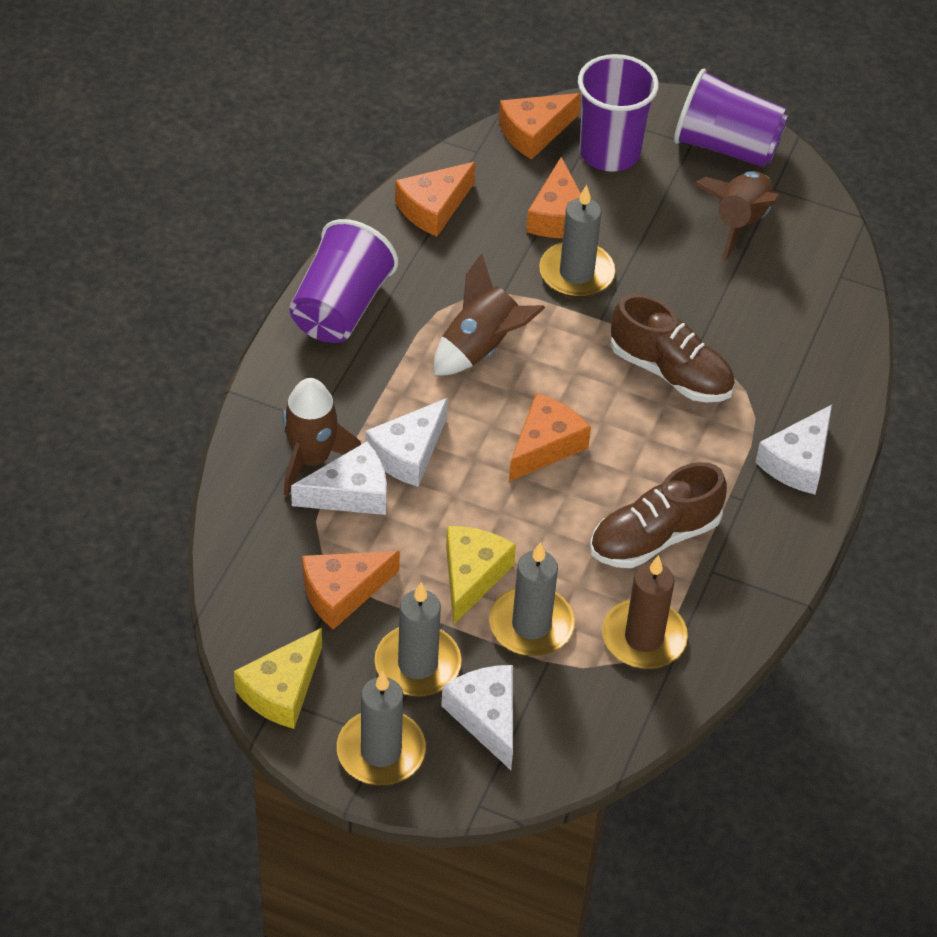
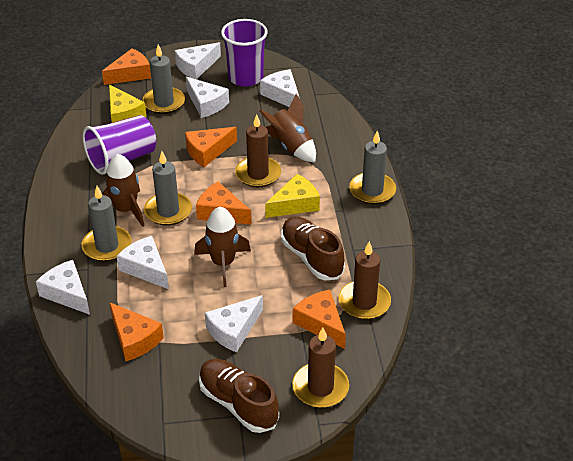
brown candle: 1 -> 3
purple cup: 3 -> 2
white cheese: 4 -> 6

